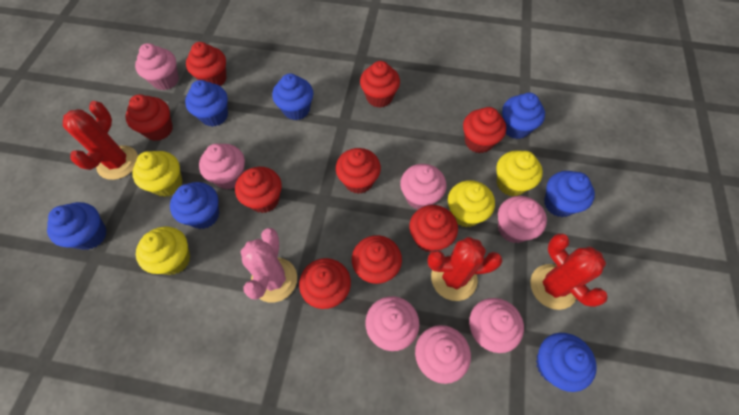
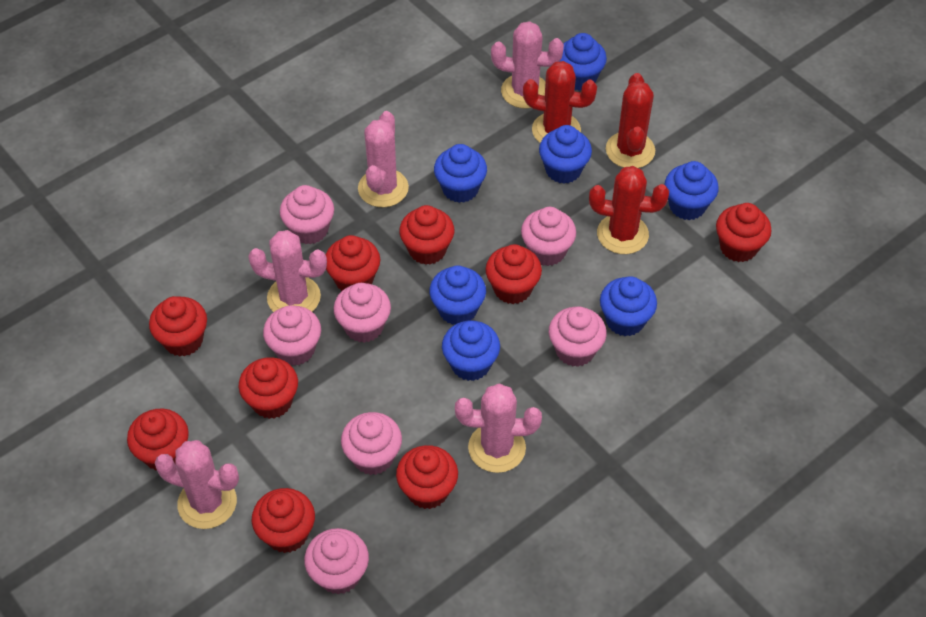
pink cactus: 1 -> 5
yellow cupcake: 4 -> 0

